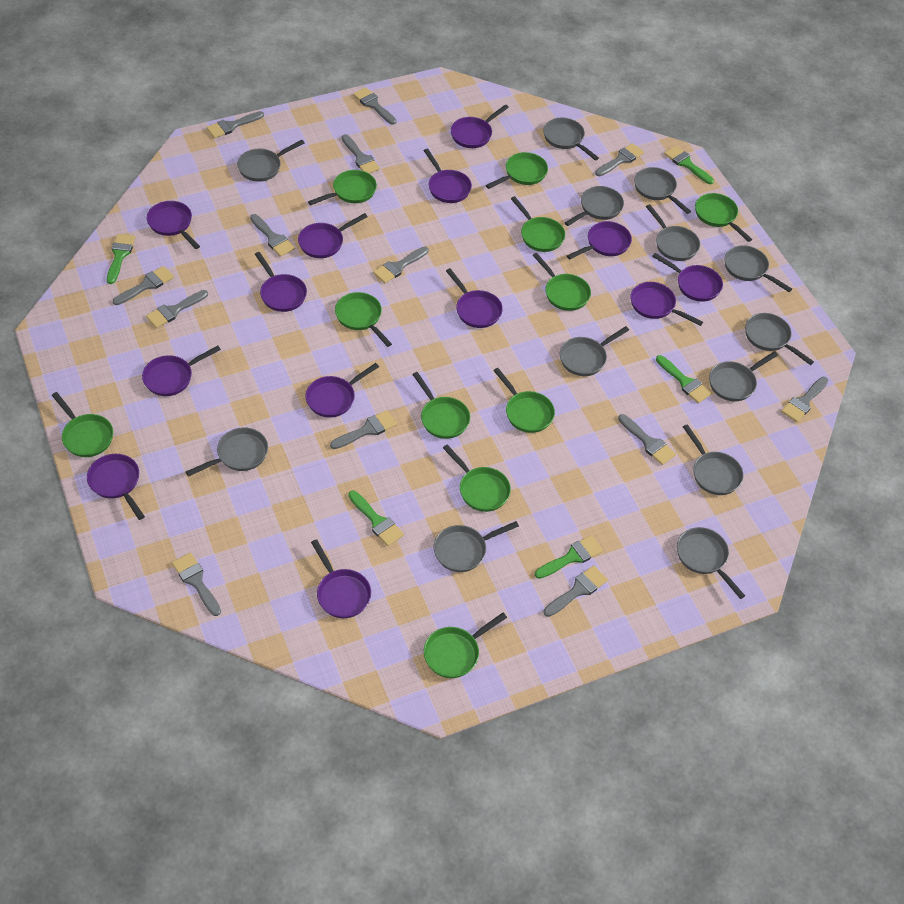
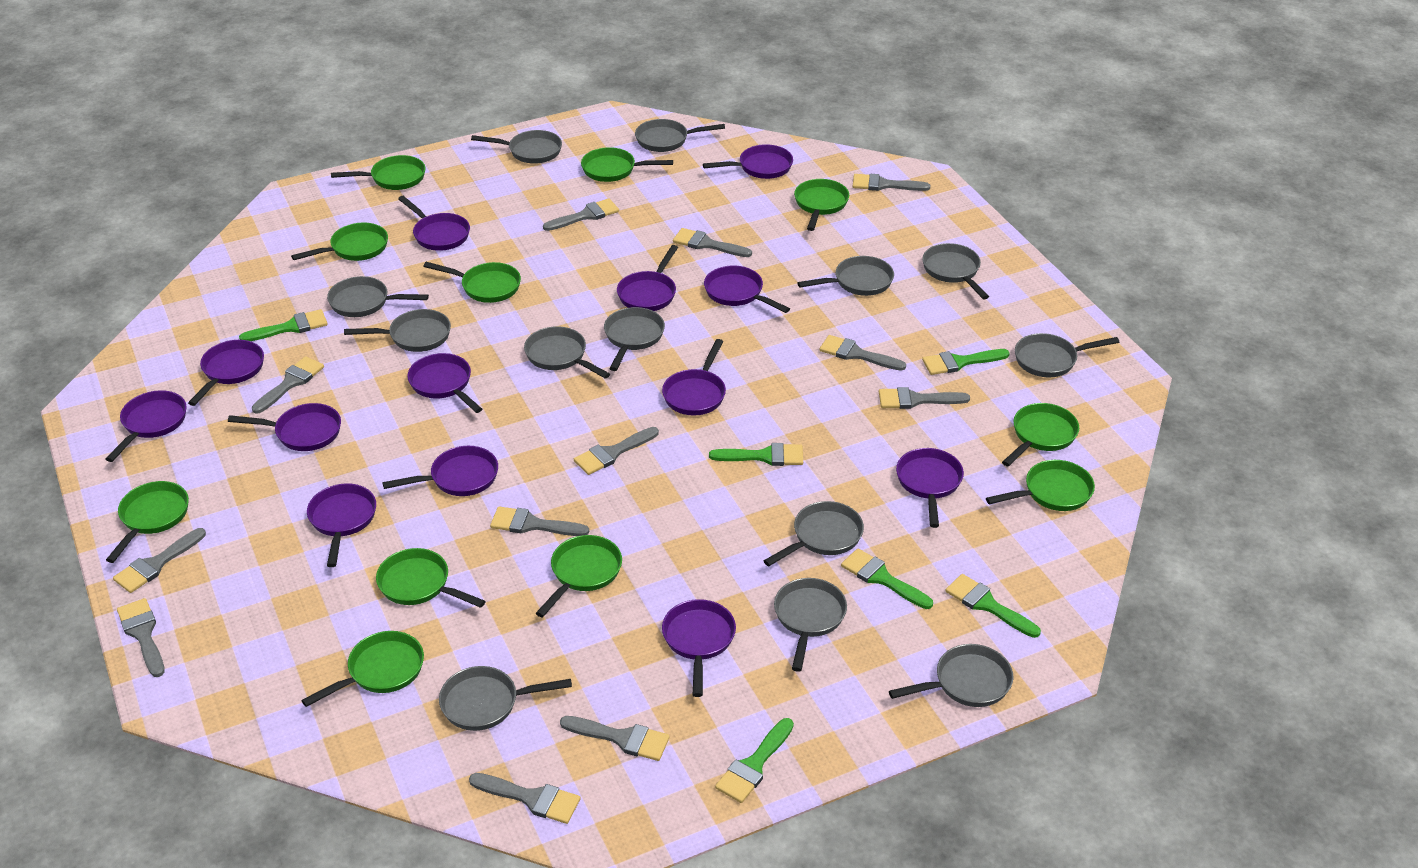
green brush: 5 -> 6
grey brush: 13 -> 12

